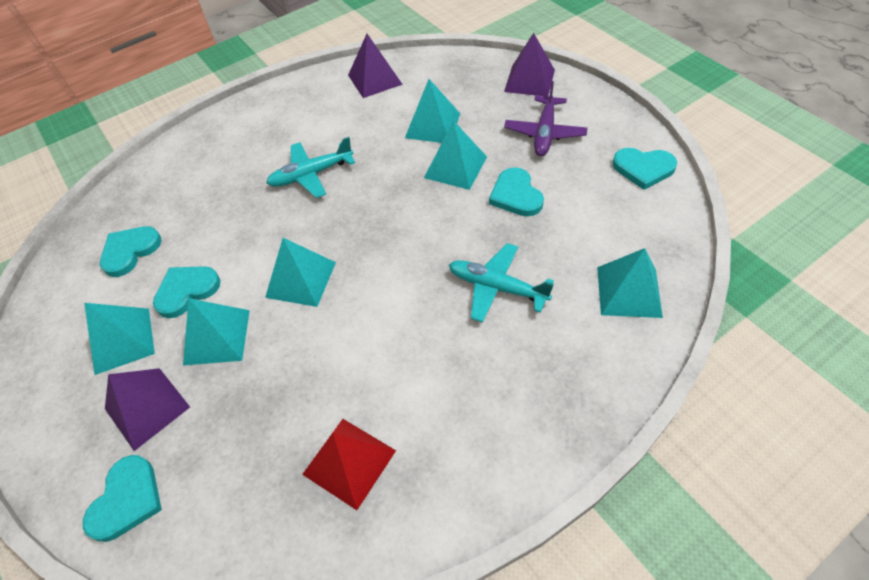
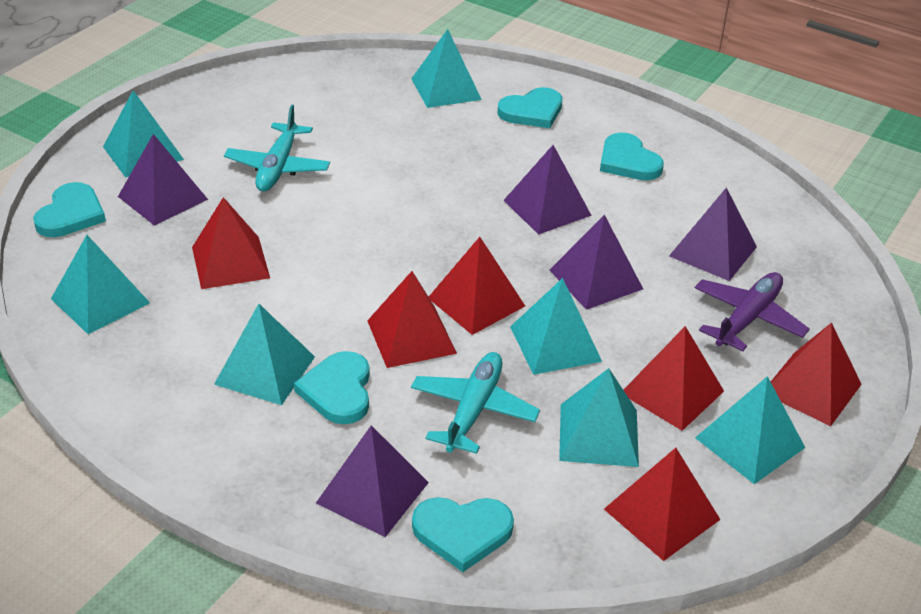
purple pyramid: 3 -> 5
red pyramid: 1 -> 6
turquoise pyramid: 6 -> 7

